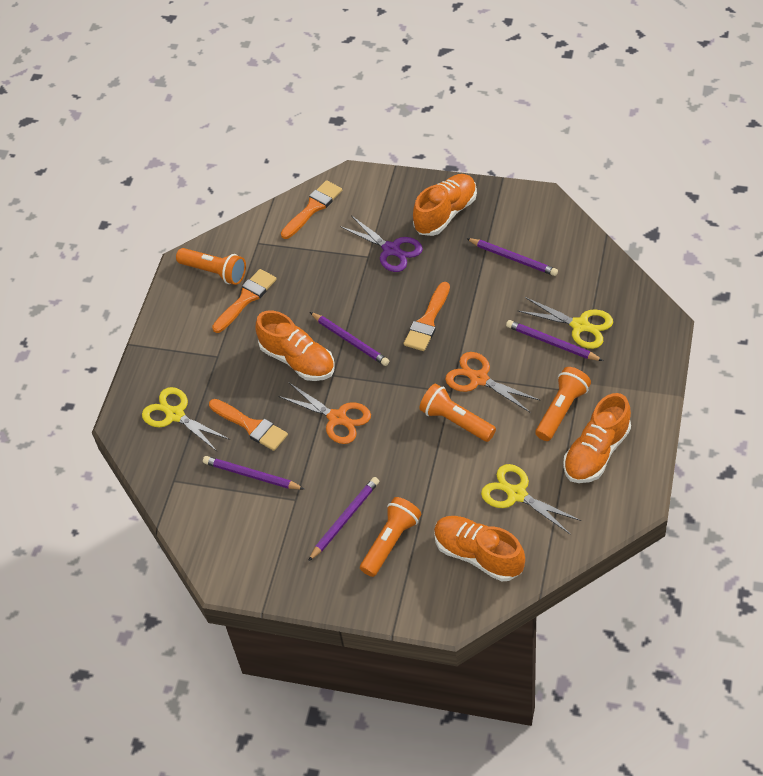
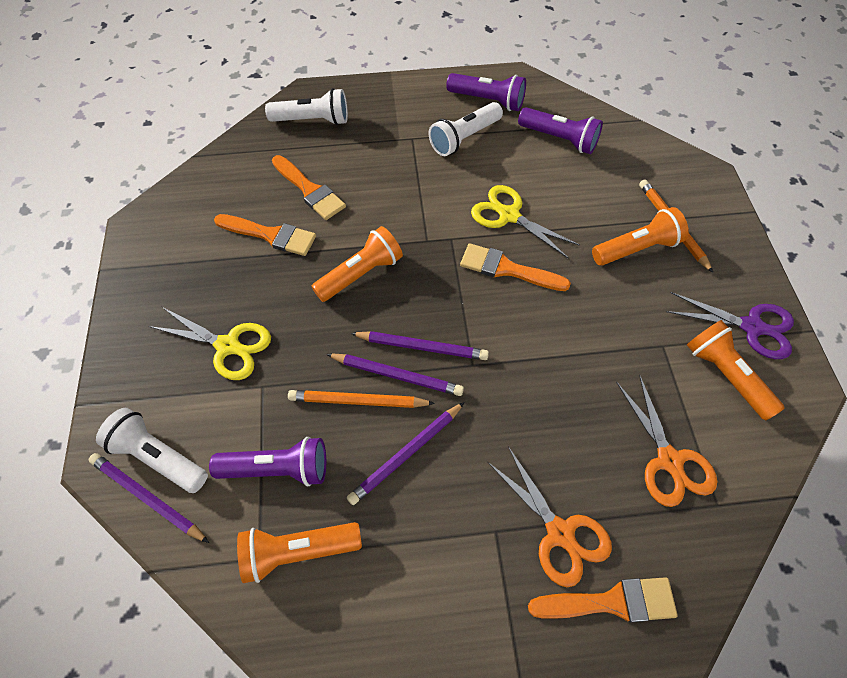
orange pencil: 0 -> 2
orange shoe: 4 -> 0
purple flashlight: 0 -> 3
purple pencil: 5 -> 4
white flashlight: 0 -> 3
yellow scissors: 3 -> 2

